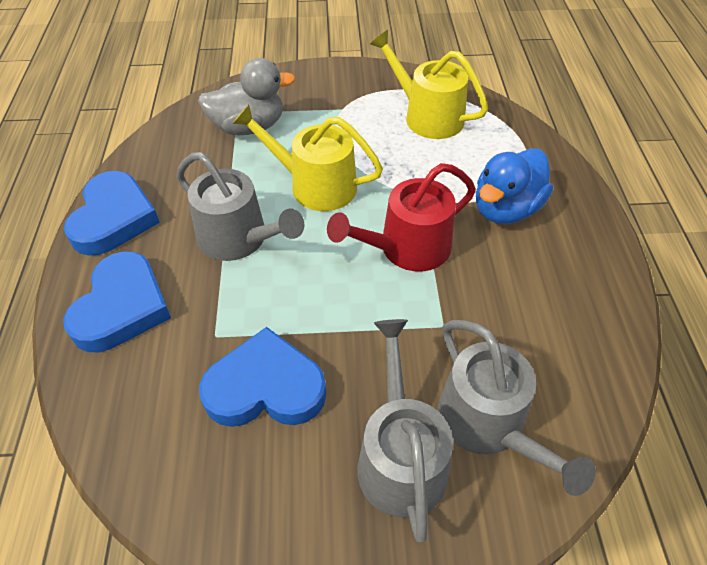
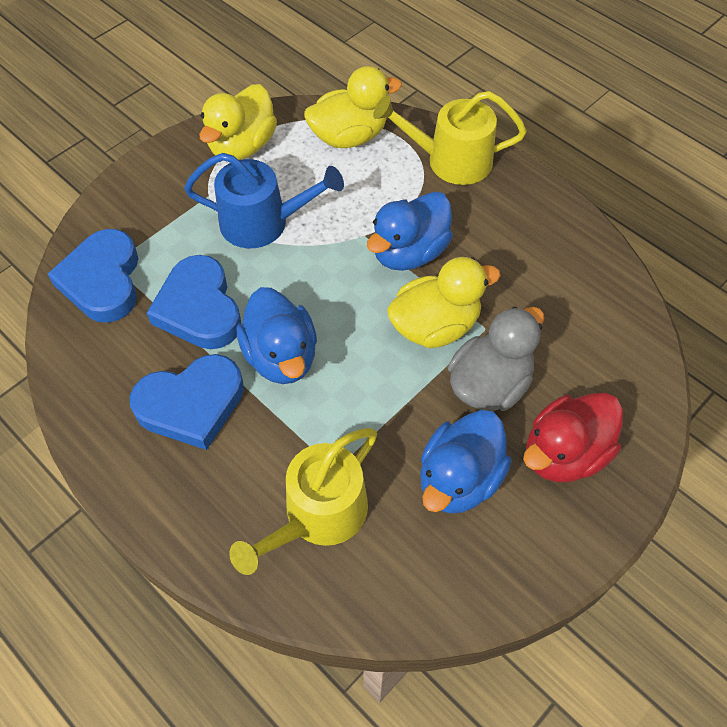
blue duck: 1 -> 3
blue watering can: 0 -> 1
grey watering can: 3 -> 0
red duck: 0 -> 1
red watering can: 1 -> 0
yellow duck: 0 -> 3

